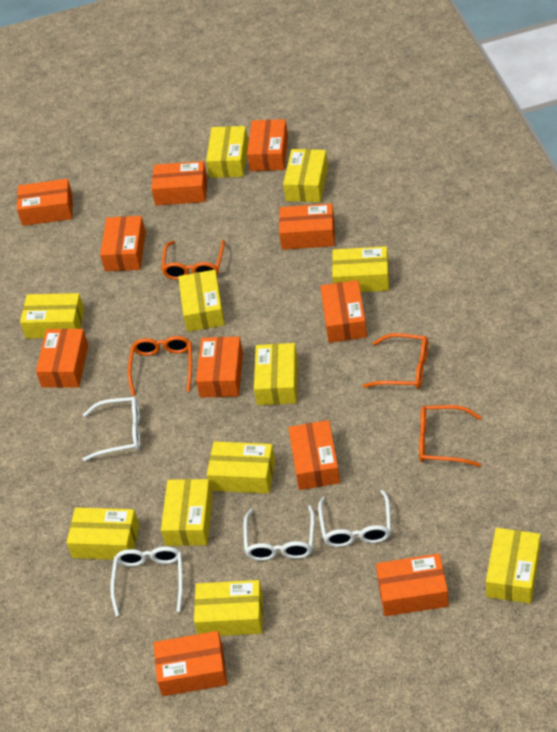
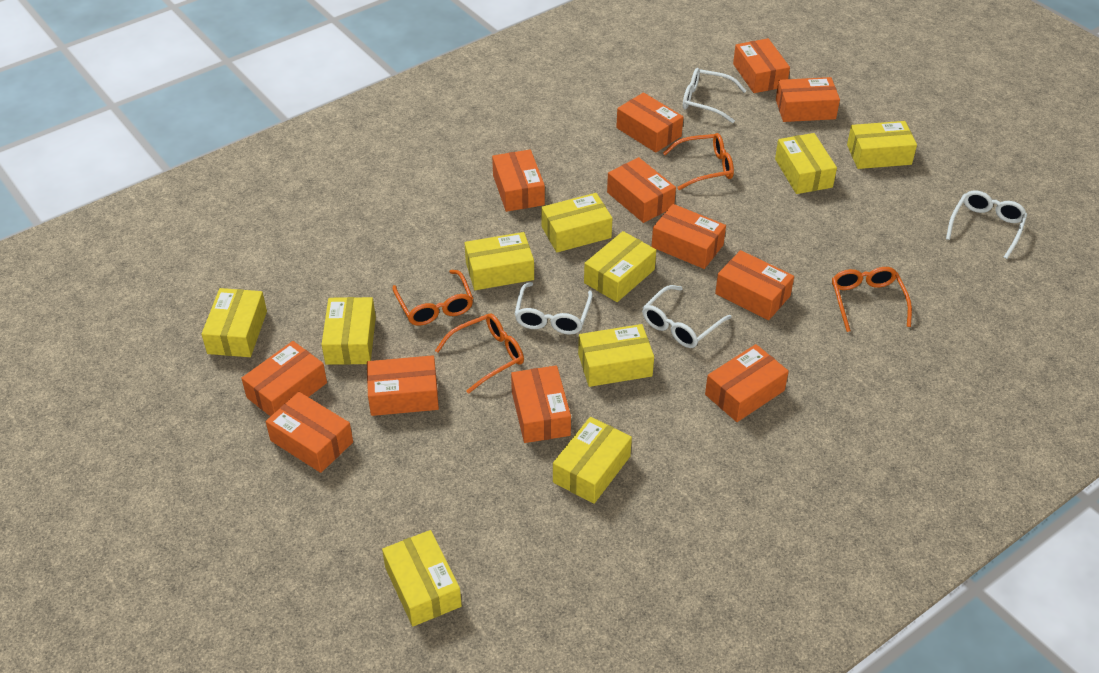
orange box: 11 -> 12
yellow box: 11 -> 10

